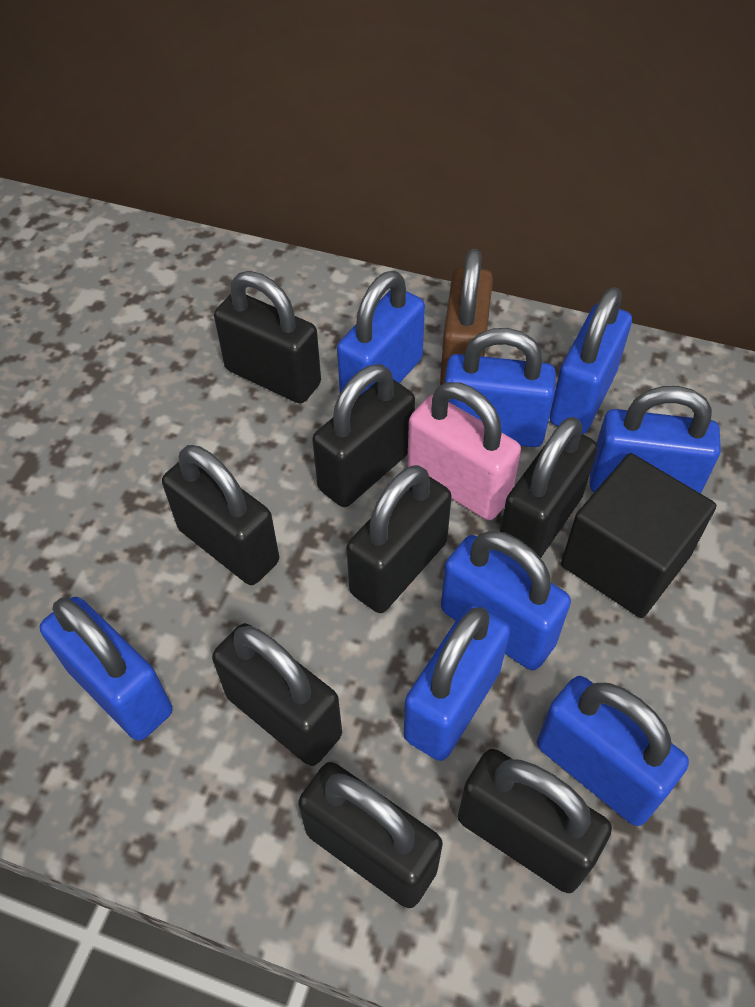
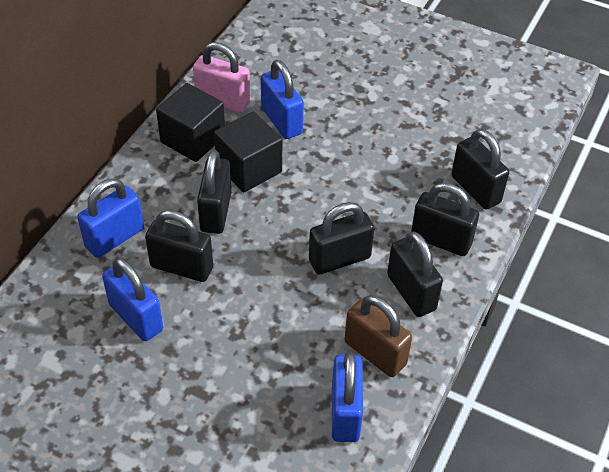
black cube: 1 -> 2
black padlock: 8 -> 6
blue padlock: 8 -> 4

